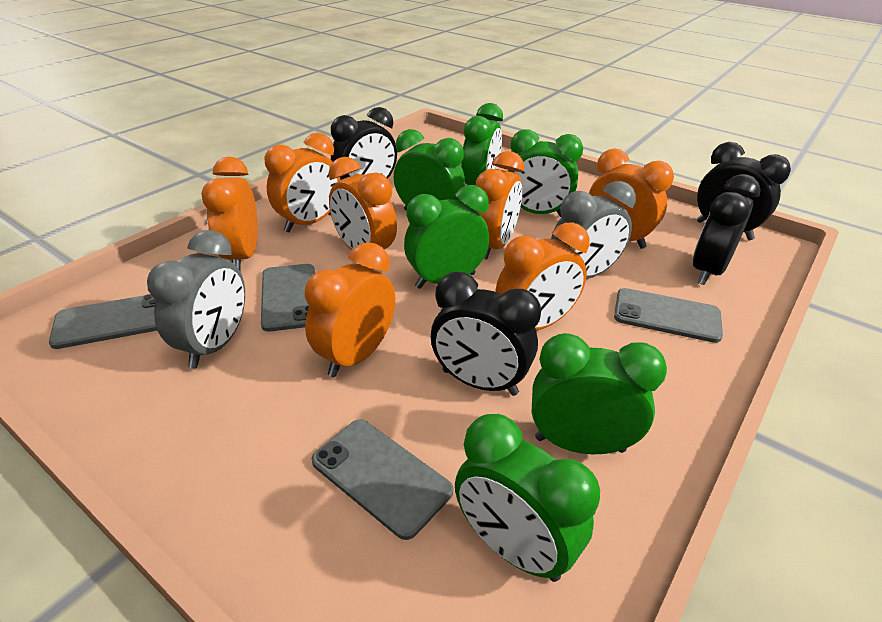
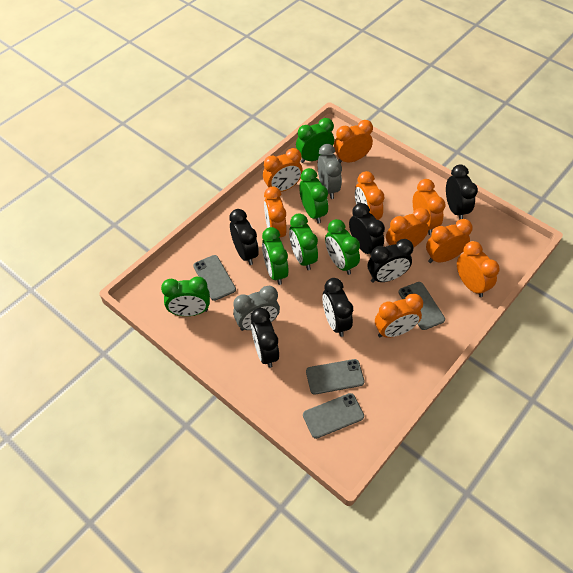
black clock: 4 -> 6
orange clock: 7 -> 9

